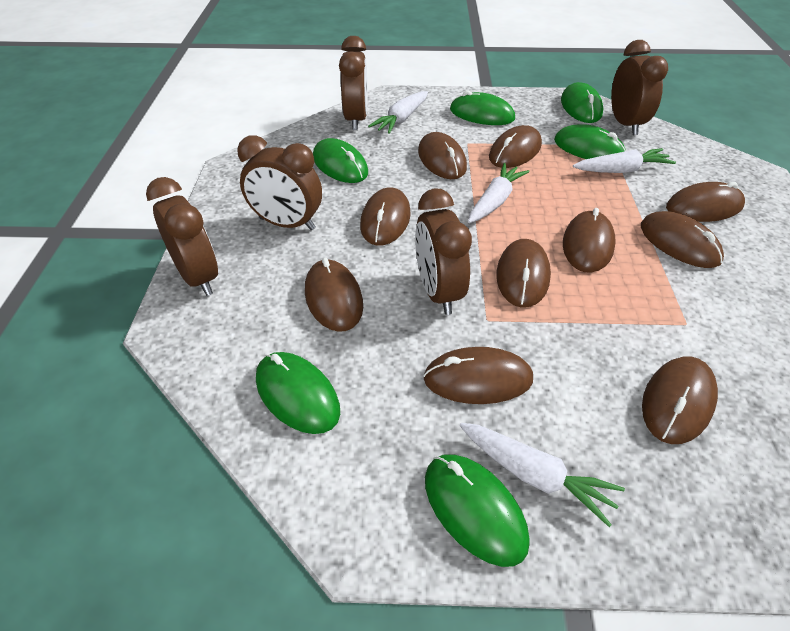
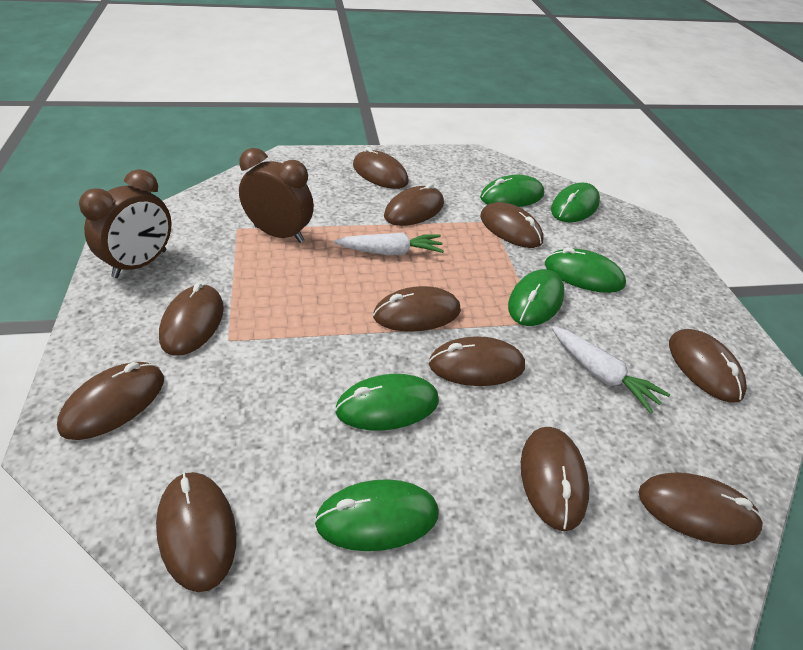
brown clock: 5 -> 2
brown mouse: 10 -> 11
white carrot: 4 -> 2

